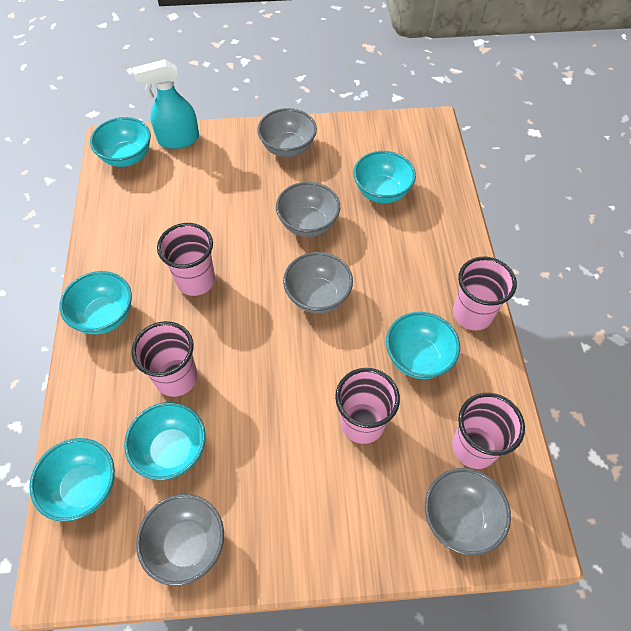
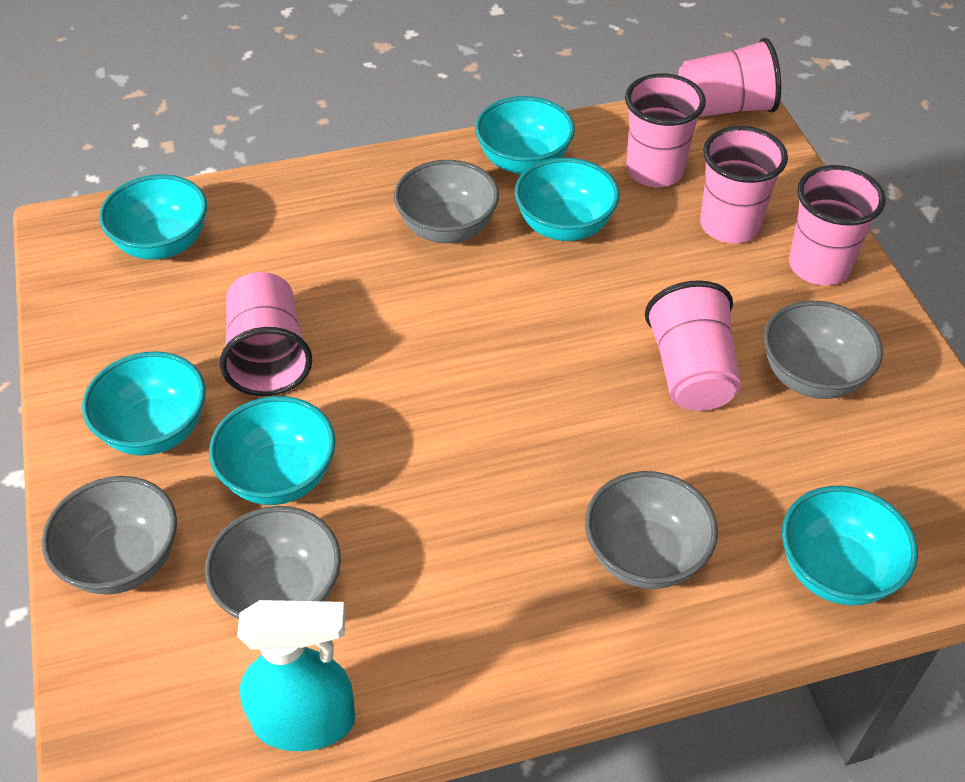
pink cup: 5 -> 6

